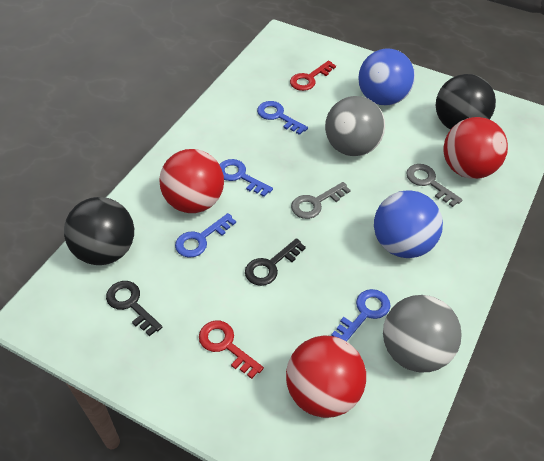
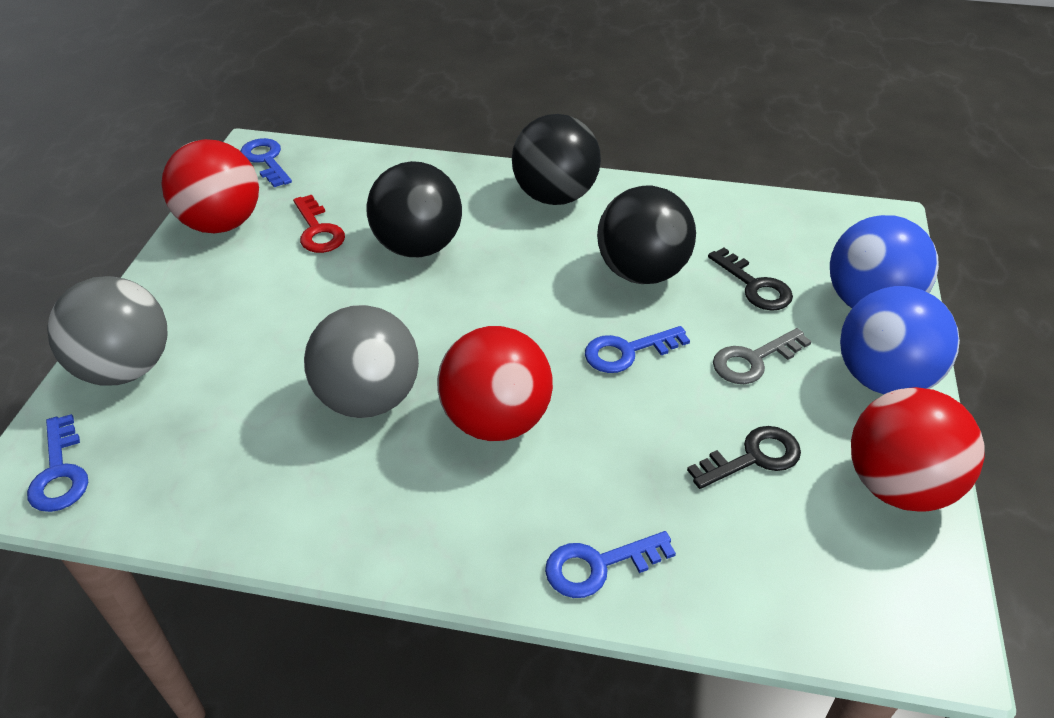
black ball: 2 -> 3
grey key: 2 -> 1
red key: 2 -> 1

